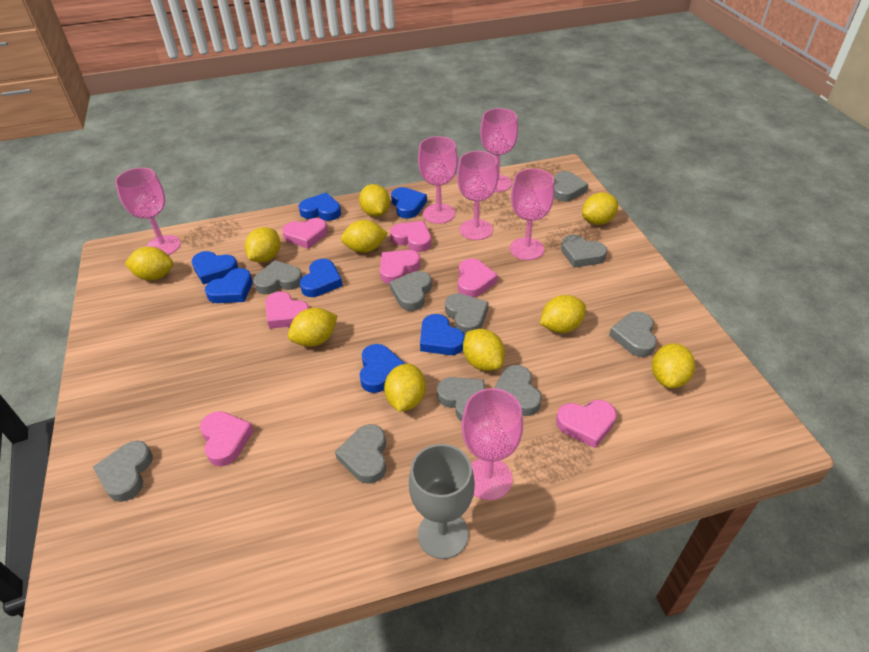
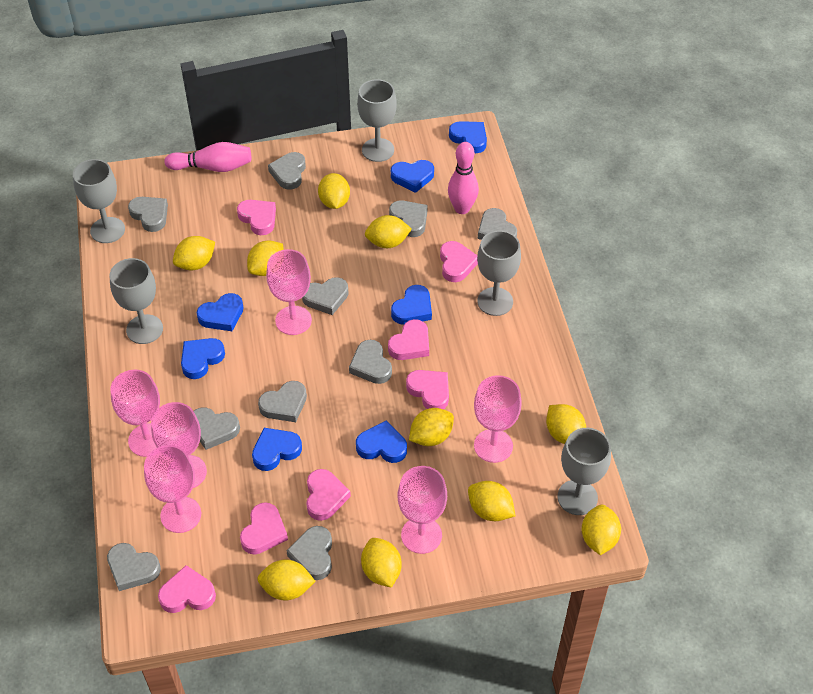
grey goblet: 1 -> 5
pink bowling pin: 0 -> 2

